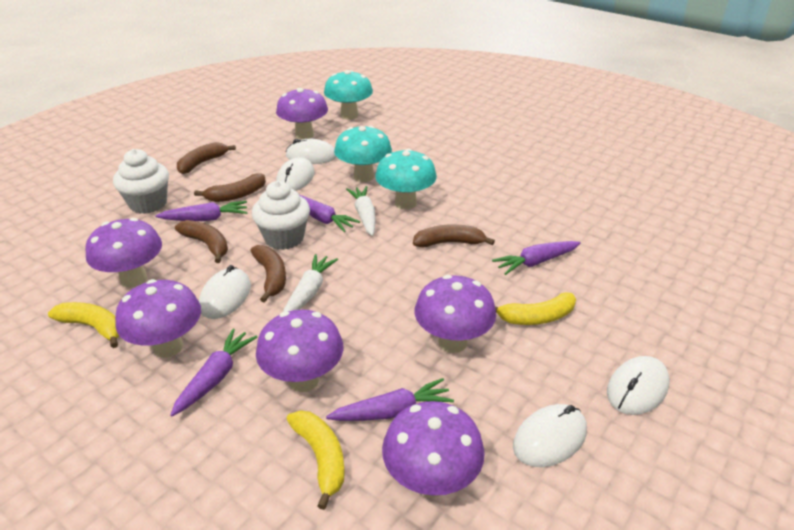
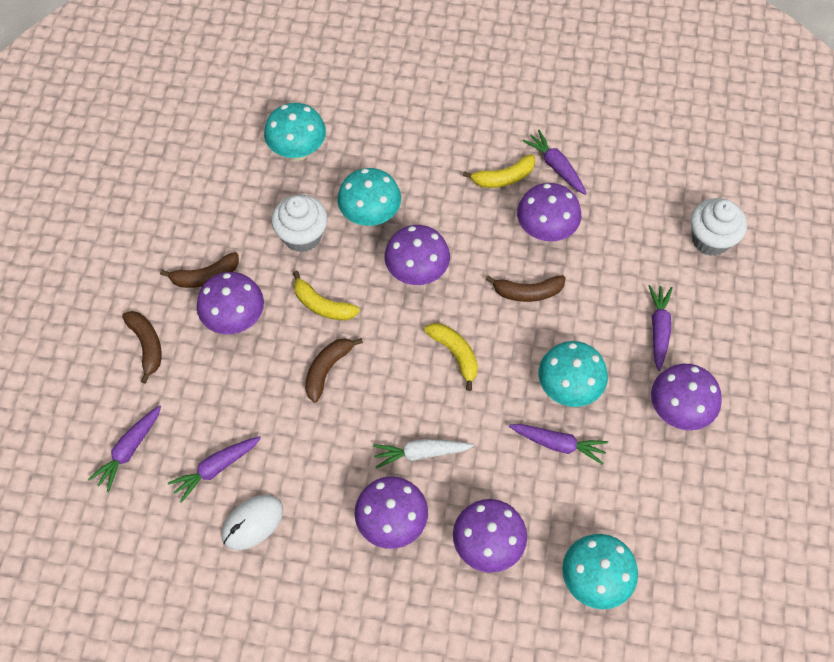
brown banana: 5 -> 4
turquoise mushroom: 3 -> 4
white carrot: 2 -> 1
white mouse: 5 -> 1

